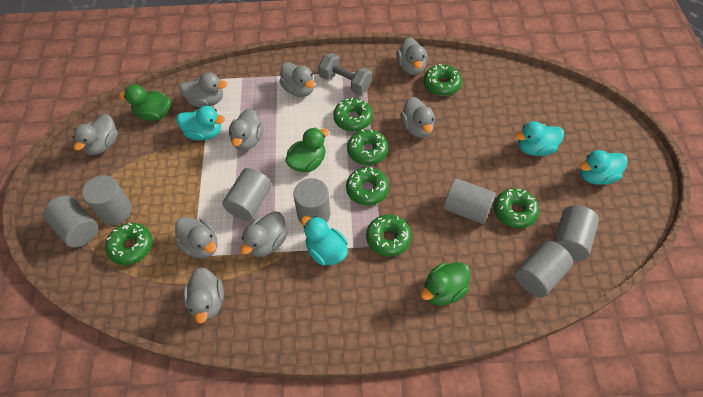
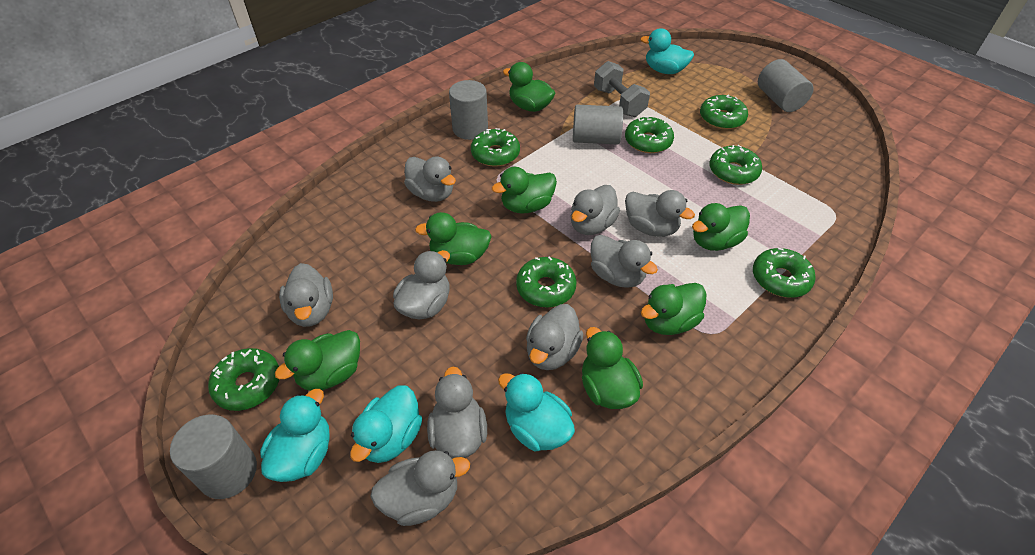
green duck: 3 -> 7
grey cylinder: 7 -> 4

